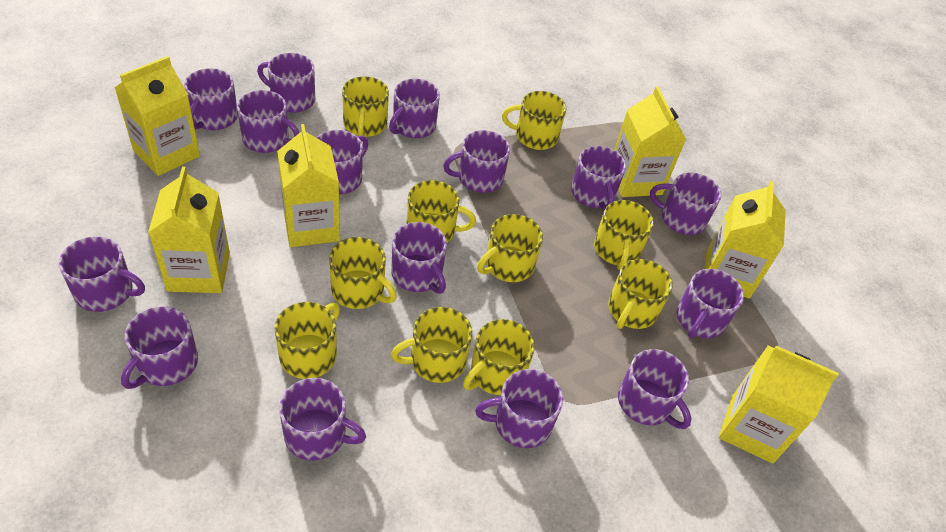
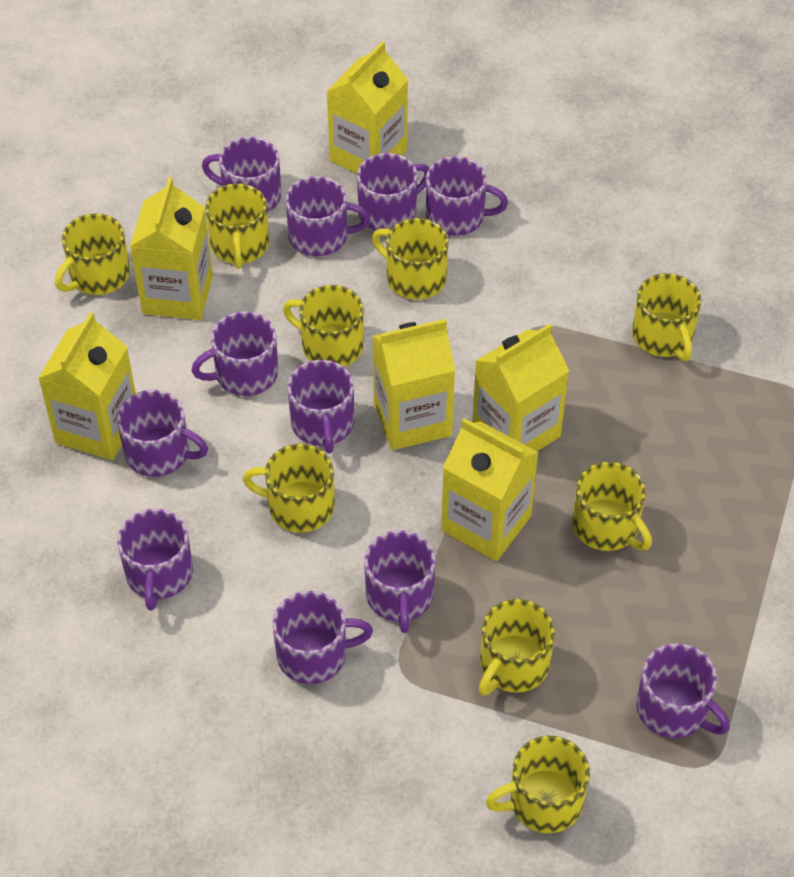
purple mug: 15 -> 11
yellow mug: 10 -> 9

